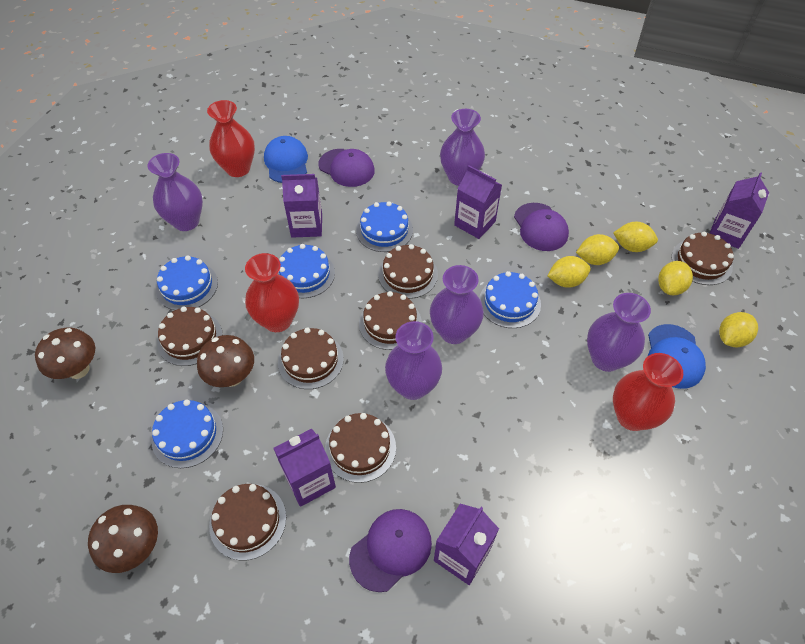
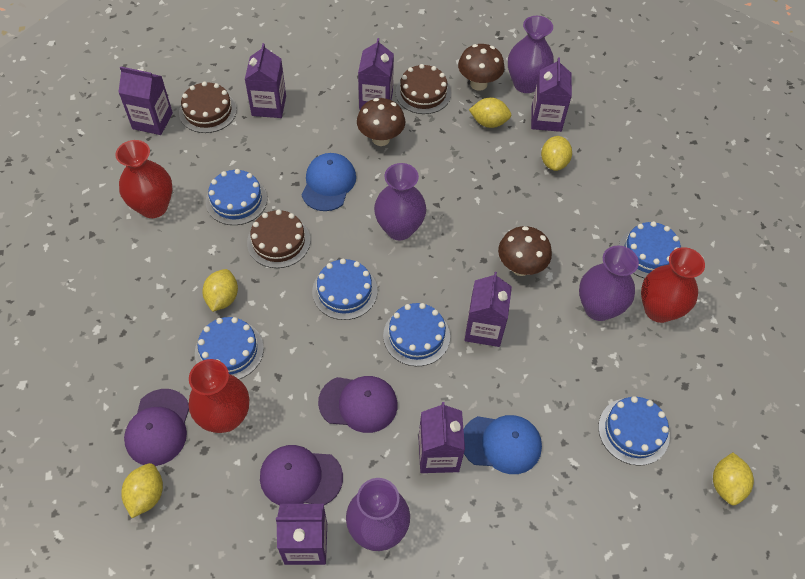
blue cake: 5 -> 6
brown cake: 7 -> 3
purple carton: 5 -> 7
purple vase: 5 -> 4

